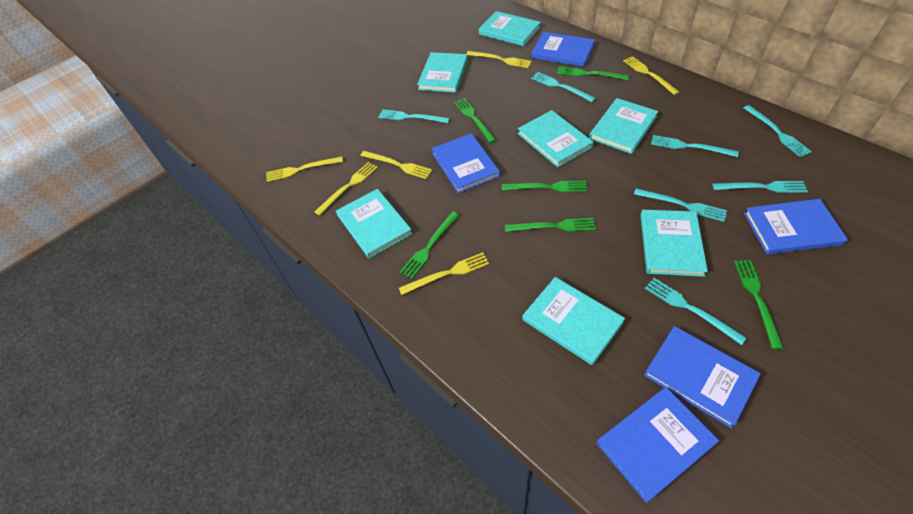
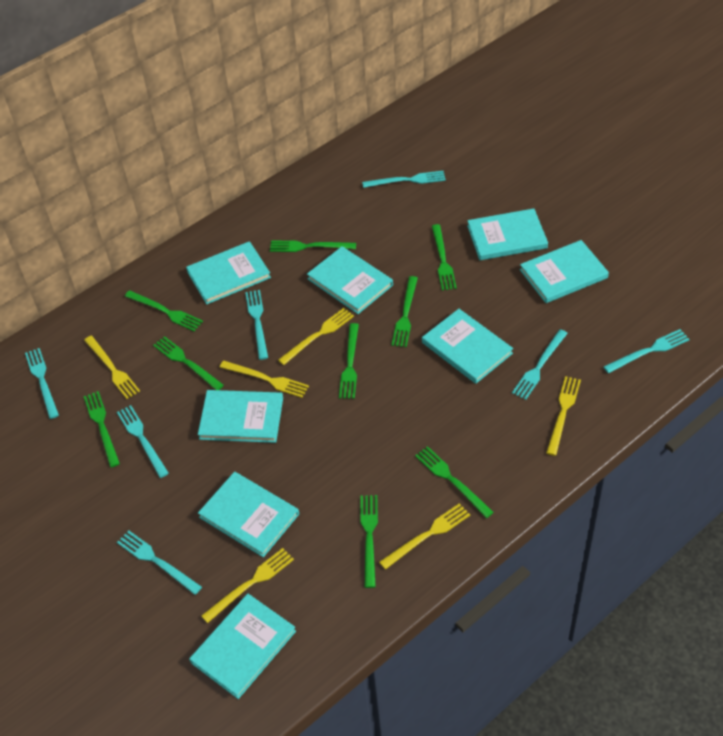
blue book: 5 -> 0
green fork: 6 -> 9
turquoise book: 7 -> 8

